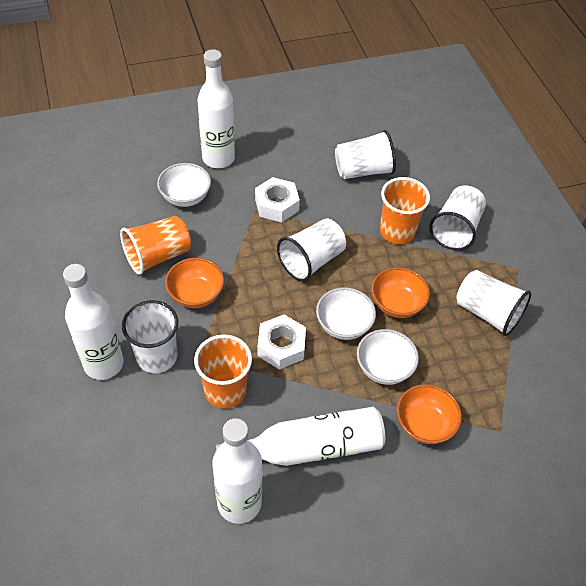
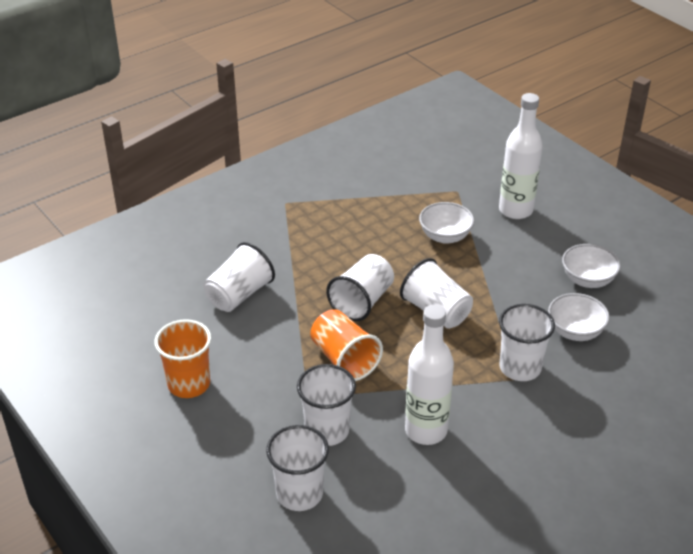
orange bowl: 3 -> 0
orange cup: 3 -> 2
white bottle: 4 -> 2
white cup: 5 -> 6
white nut: 2 -> 0

